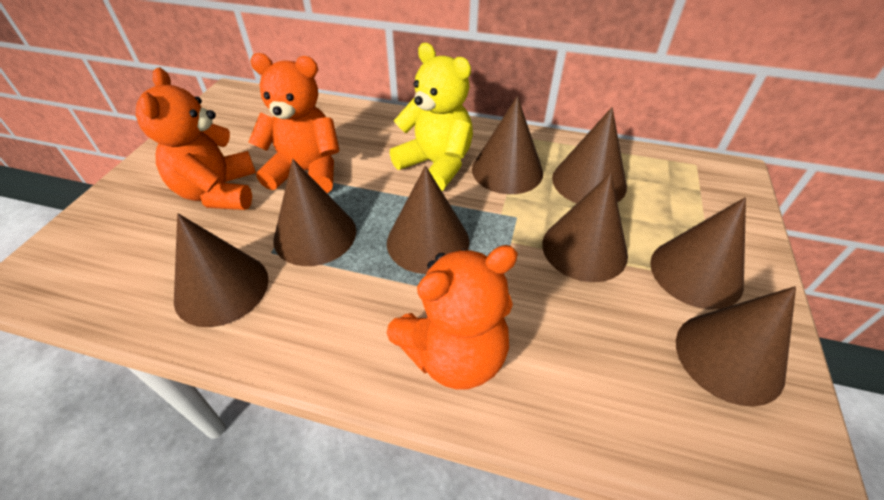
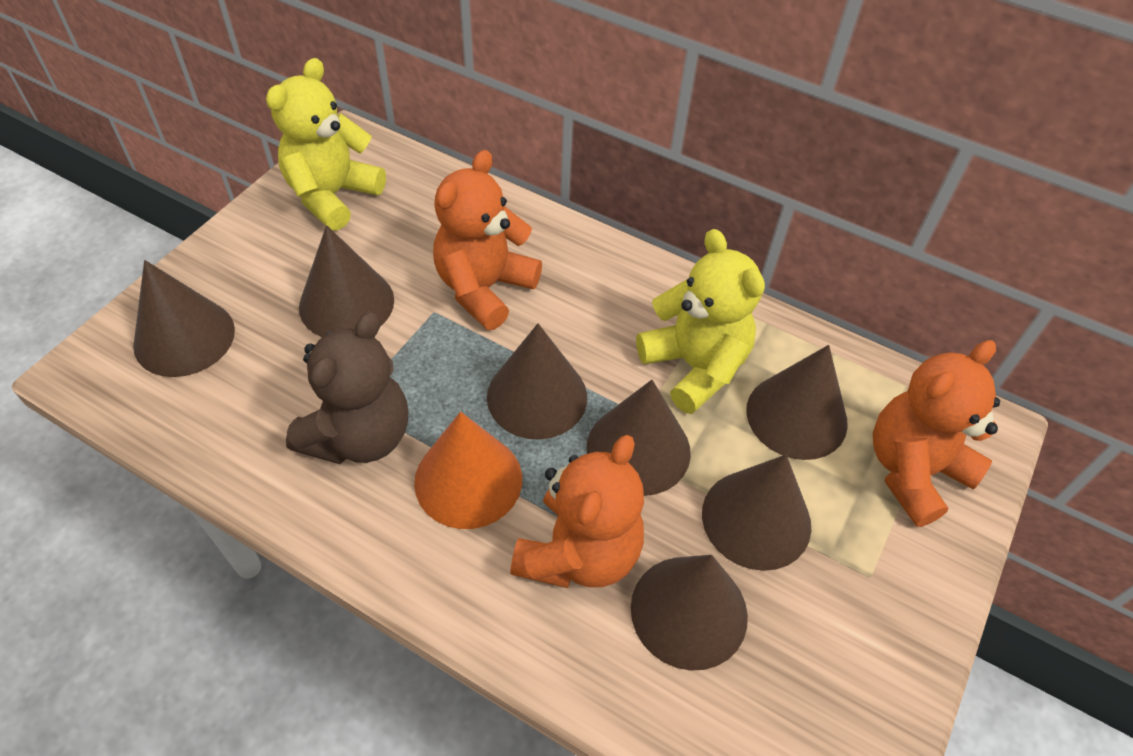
brown cone: 8 -> 7
brown teddy bear: 0 -> 1
orange cone: 0 -> 1
yellow teddy bear: 1 -> 2

